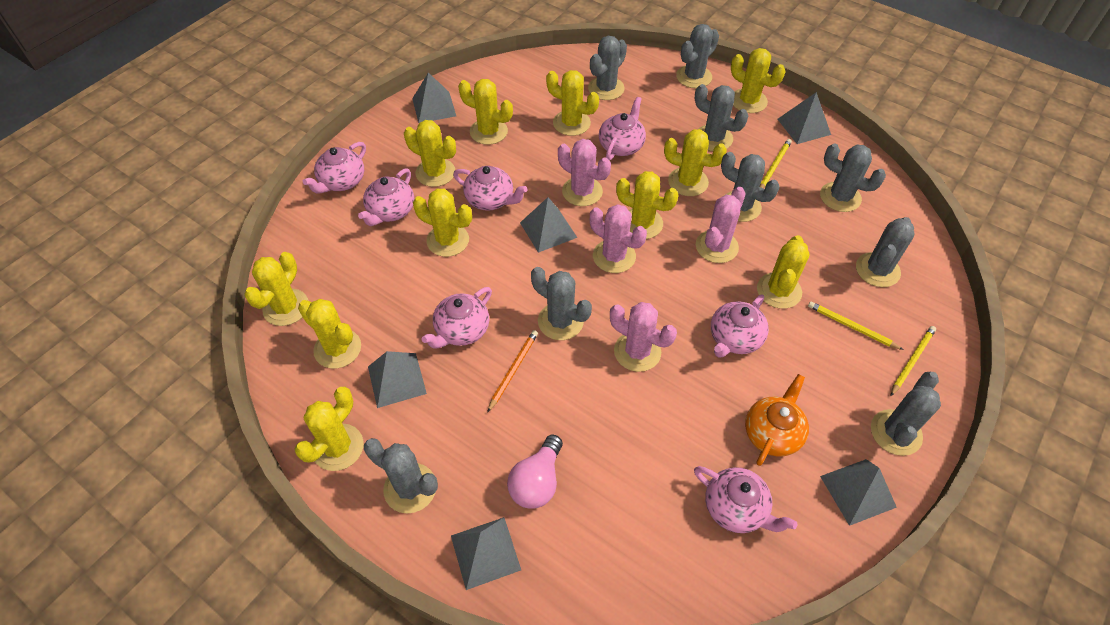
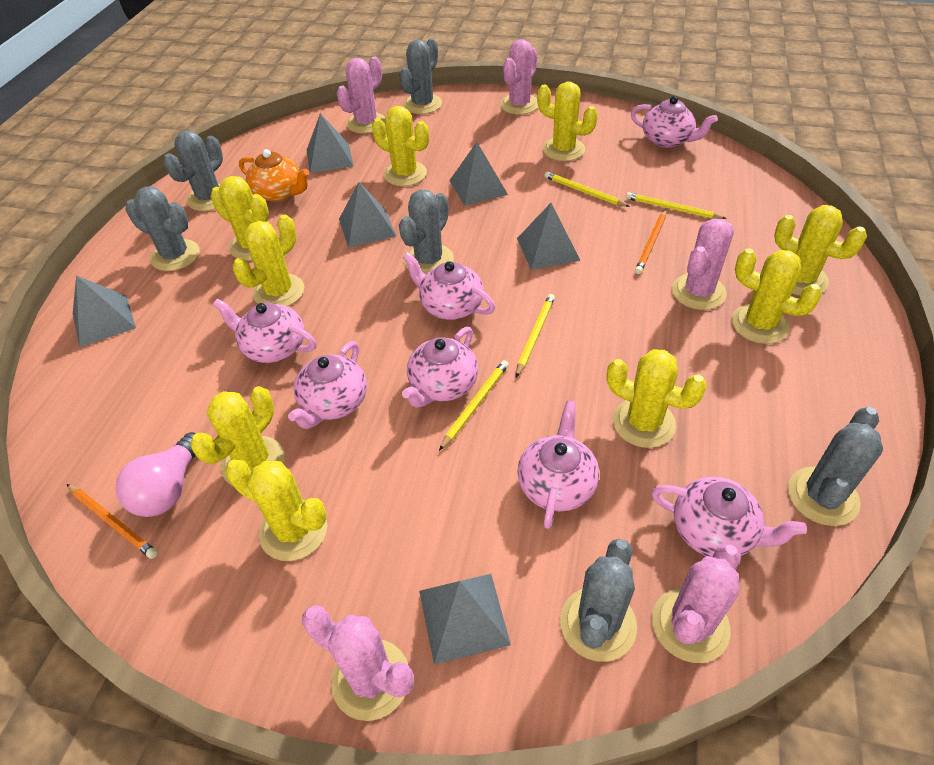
grey cactus: 9 -> 6
orange pencil: 1 -> 2
pink cactus: 4 -> 5
yellow cactus: 11 -> 9
yellow pencil: 3 -> 4

